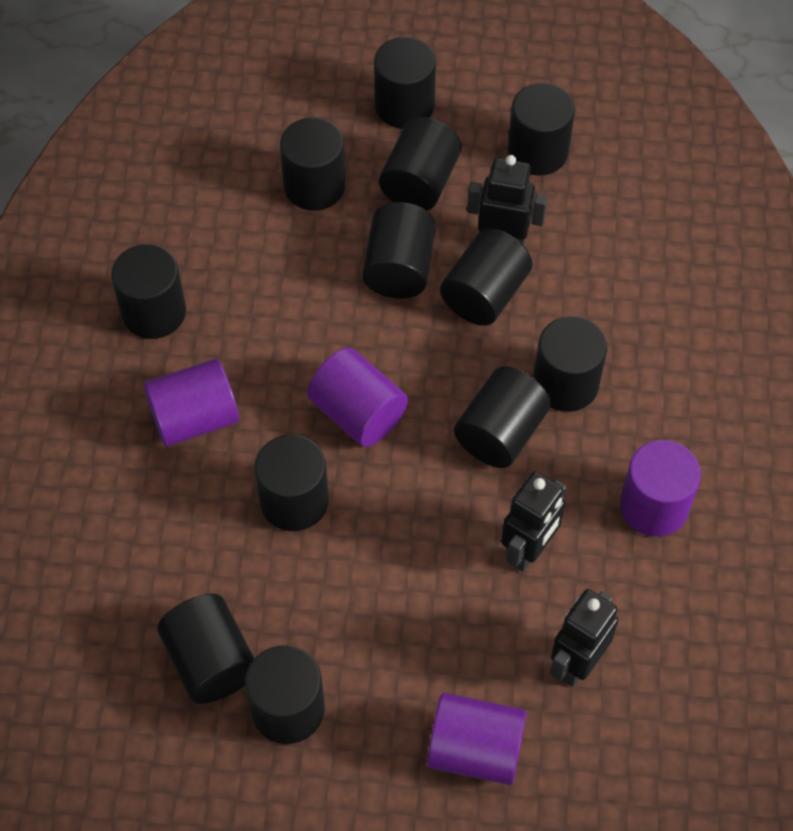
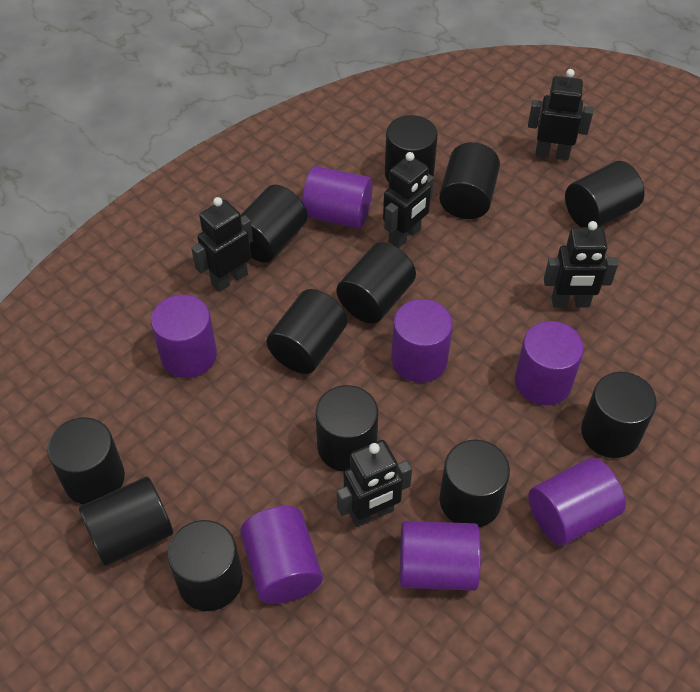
black robot: 3 -> 5
purple cylinder: 4 -> 7

